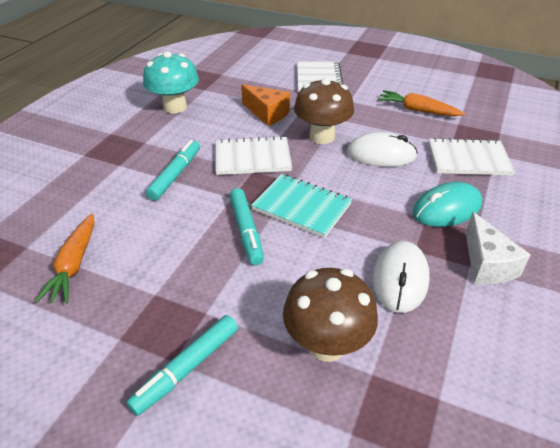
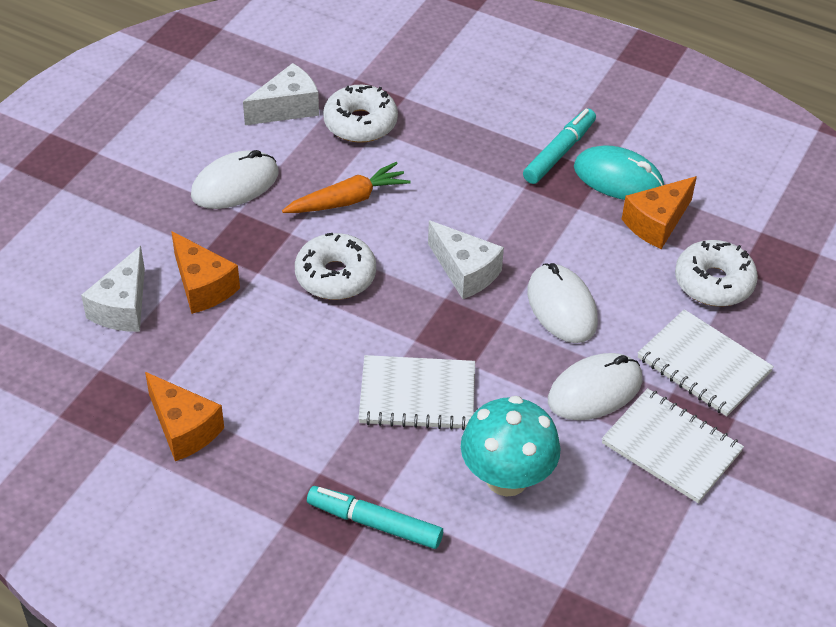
brown mushroom: 2 -> 0
orange carrot: 2 -> 1
orange cheese: 1 -> 3
turquoise marker: 3 -> 2
turquoise notebook: 1 -> 0
white cheese: 1 -> 3
white donut: 0 -> 3
white mouse: 2 -> 3

